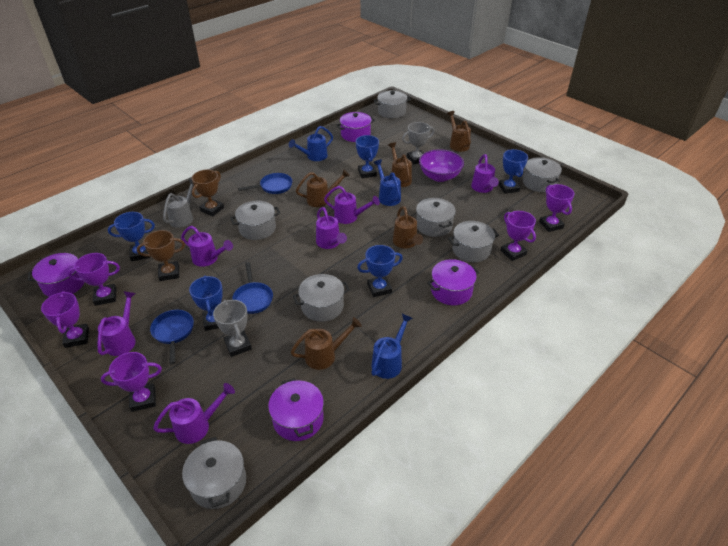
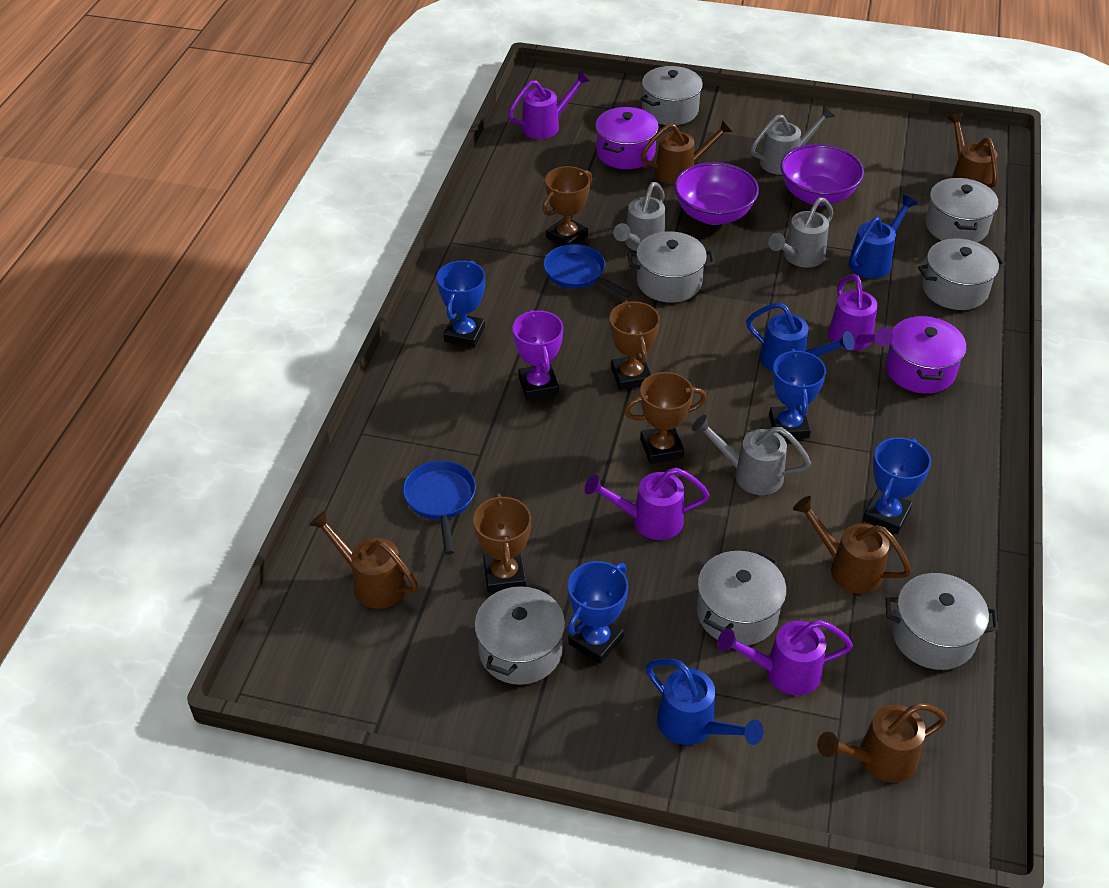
blue pan: 3 -> 2
blue trophy: 5 -> 4
brown trophy: 2 -> 4
grey trophy: 2 -> 0
grey watering can: 1 -> 4
purple bowl: 1 -> 2
purple pot: 4 -> 2
purple trophy: 5 -> 1
purple watering can: 6 -> 4

